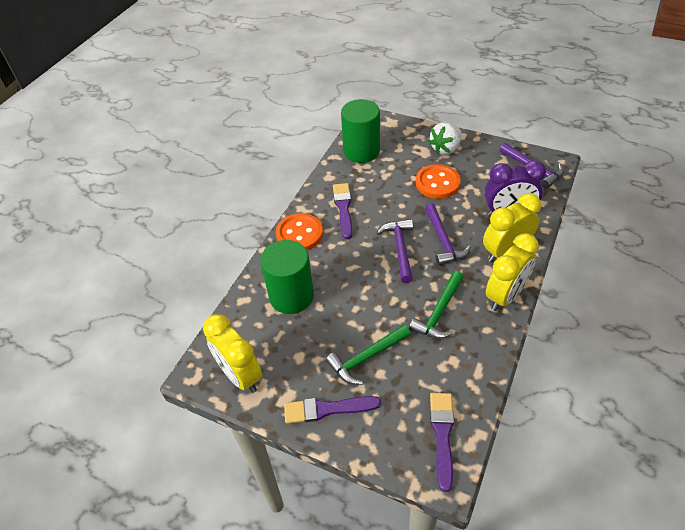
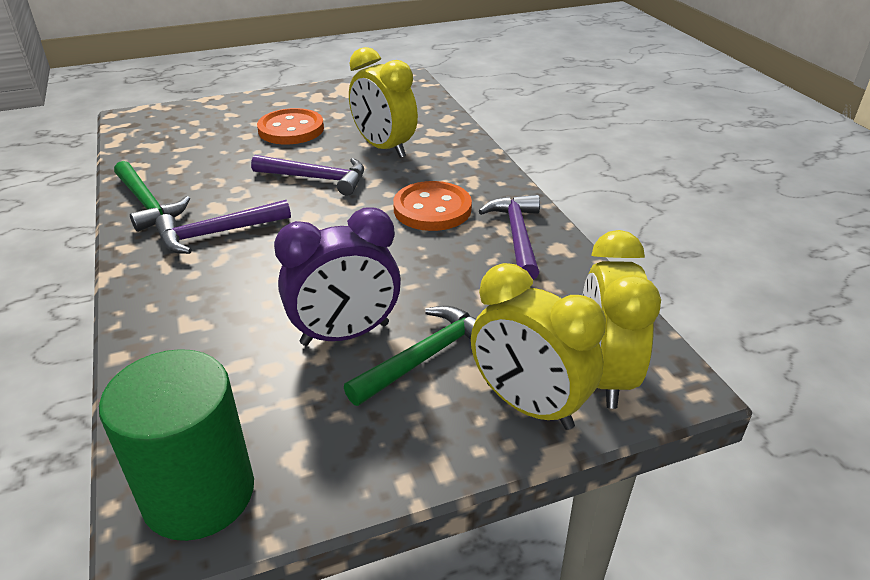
green cylinder: 2 -> 1
purple brush: 3 -> 0
white strawberry: 1 -> 0

